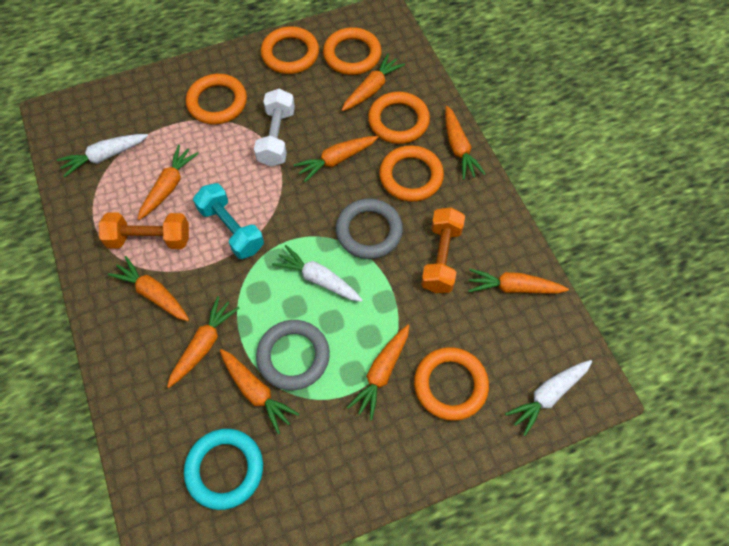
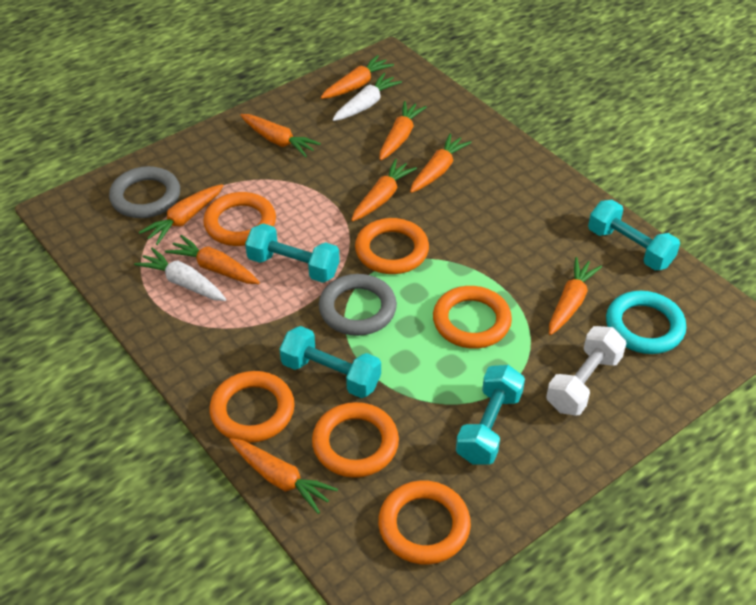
orange dumbbell: 2 -> 0
turquoise dumbbell: 1 -> 4
white carrot: 3 -> 2

